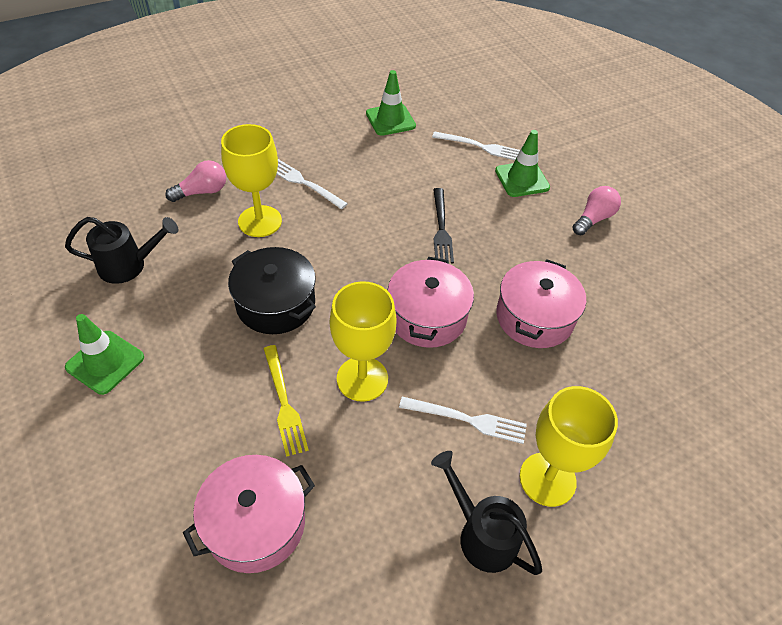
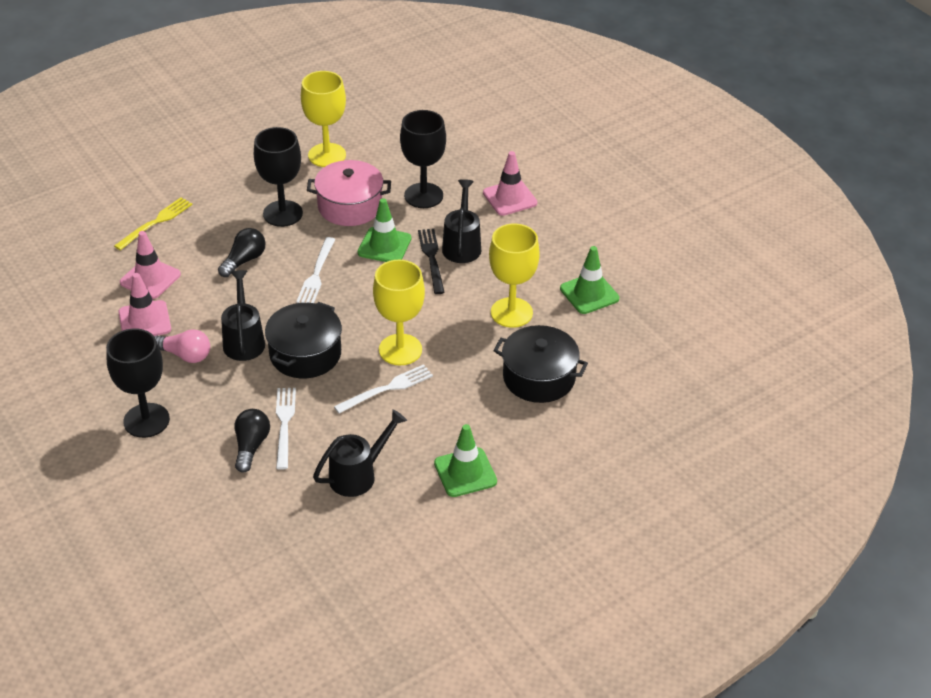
black goblet: 0 -> 3
black light bulb: 0 -> 2
black pot: 1 -> 2
black watering can: 2 -> 3
pink light bulb: 2 -> 1
pink pot: 3 -> 1
pink traffic cone: 0 -> 3

